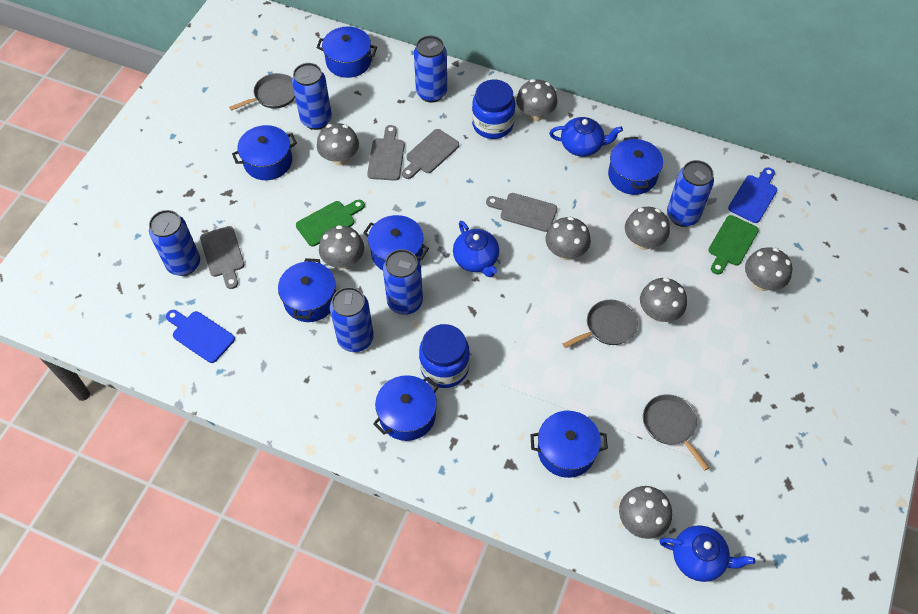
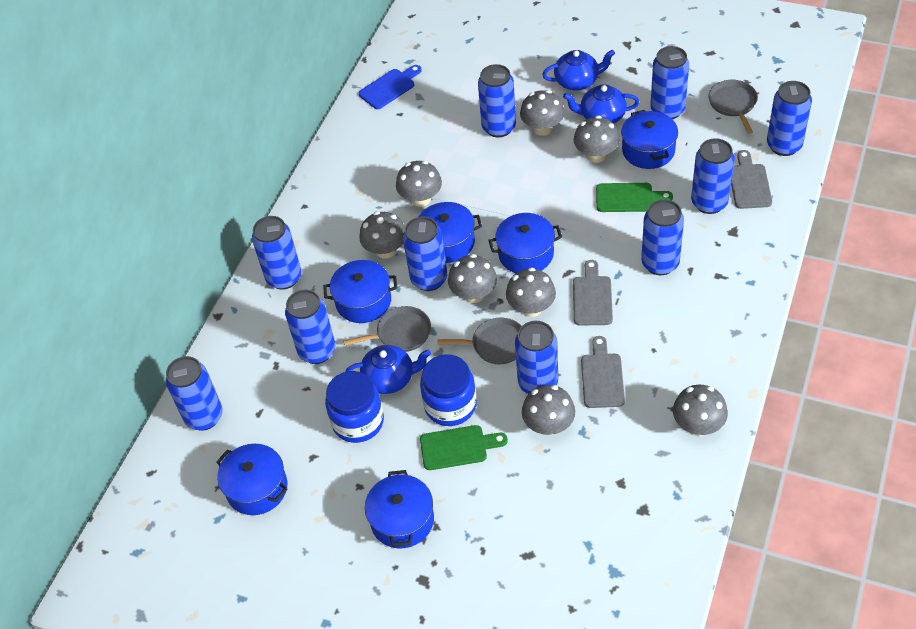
blue can: 6 -> 10
blue cutting board: 2 -> 1
blue pot: 7 -> 6
grey cutting board: 4 -> 3

